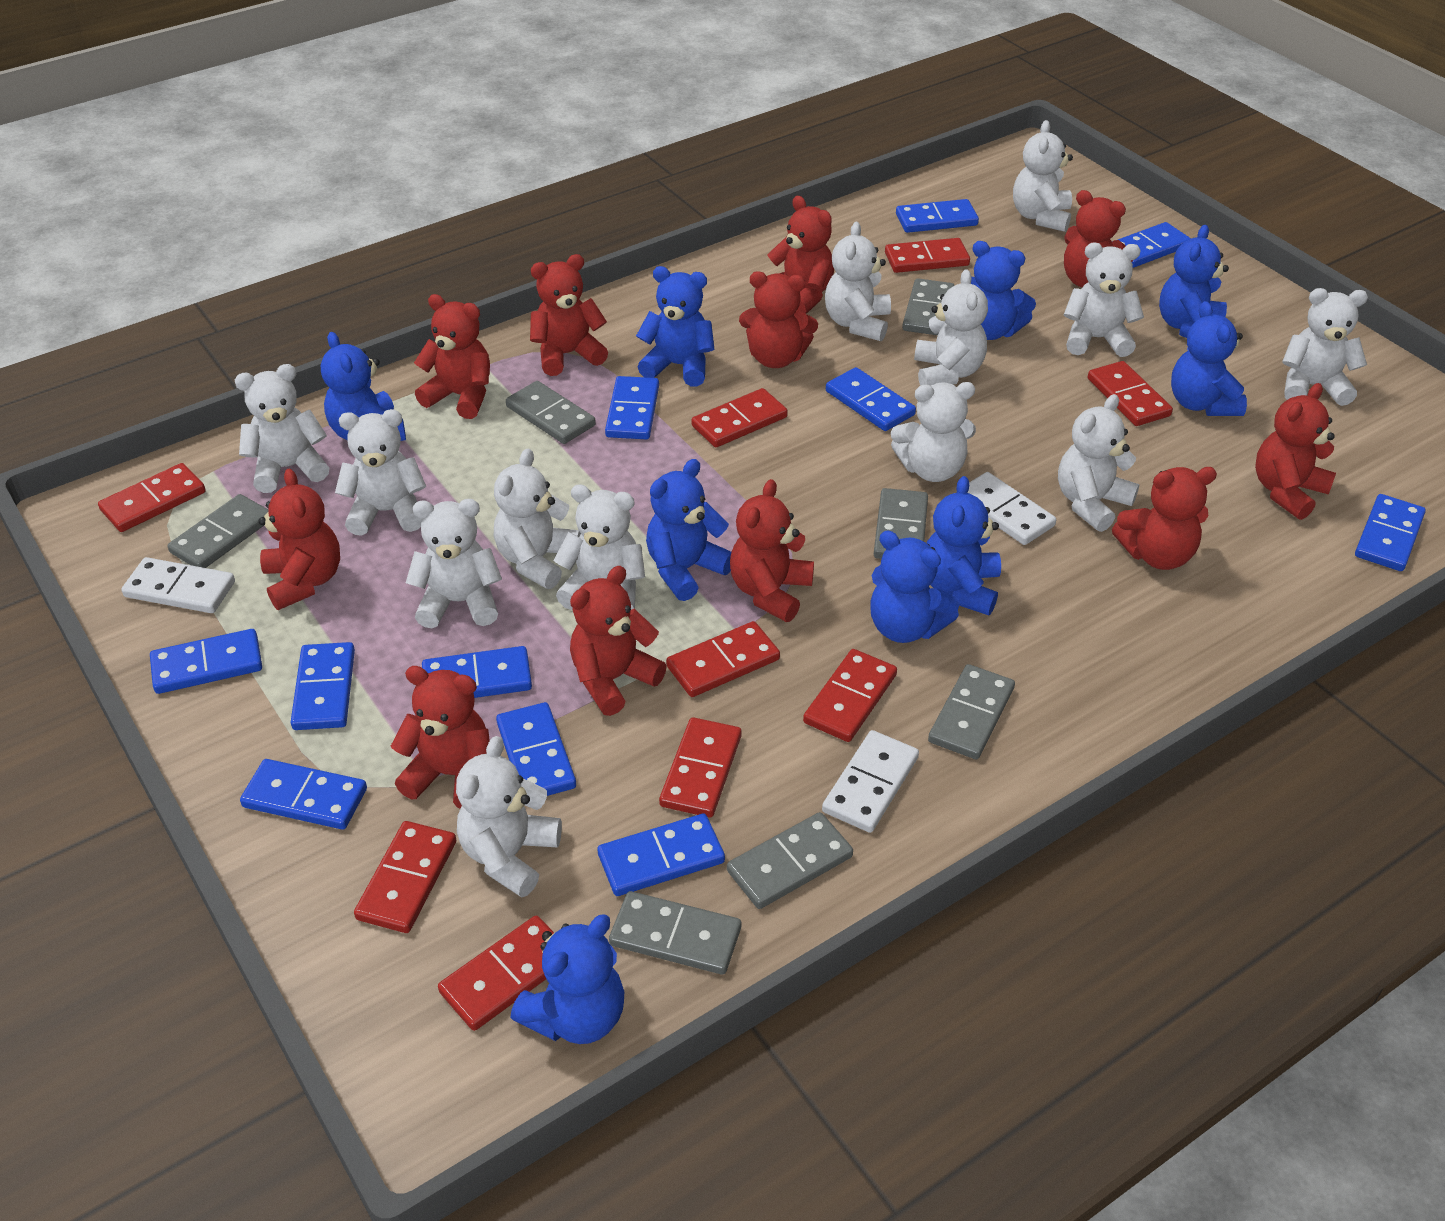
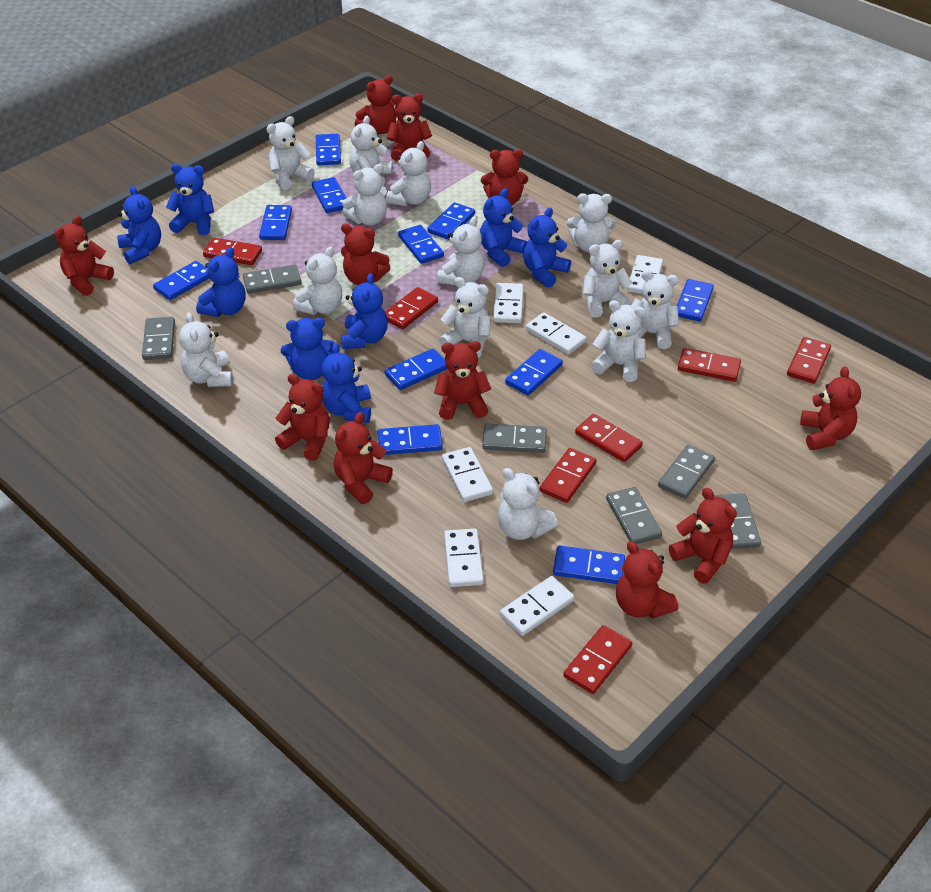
blue teddy bear: 9 -> 8
grey domino: 7 -> 6
red domino: 9 -> 7
white domino: 3 -> 6

